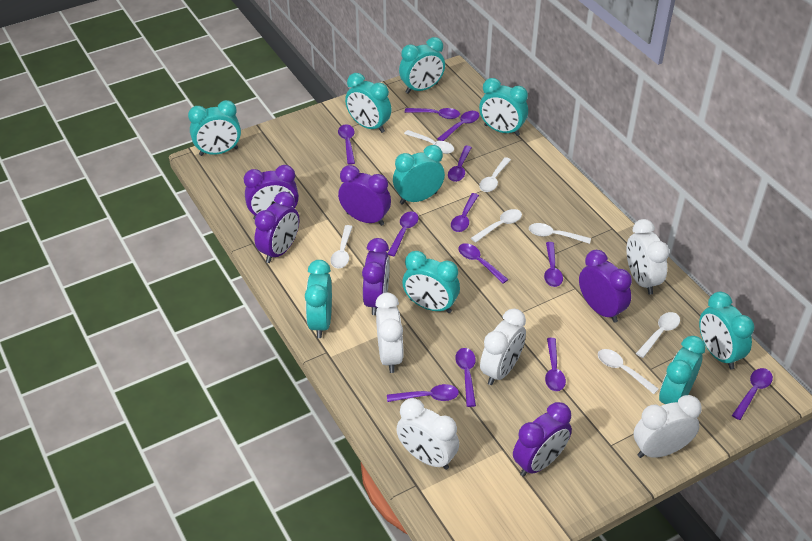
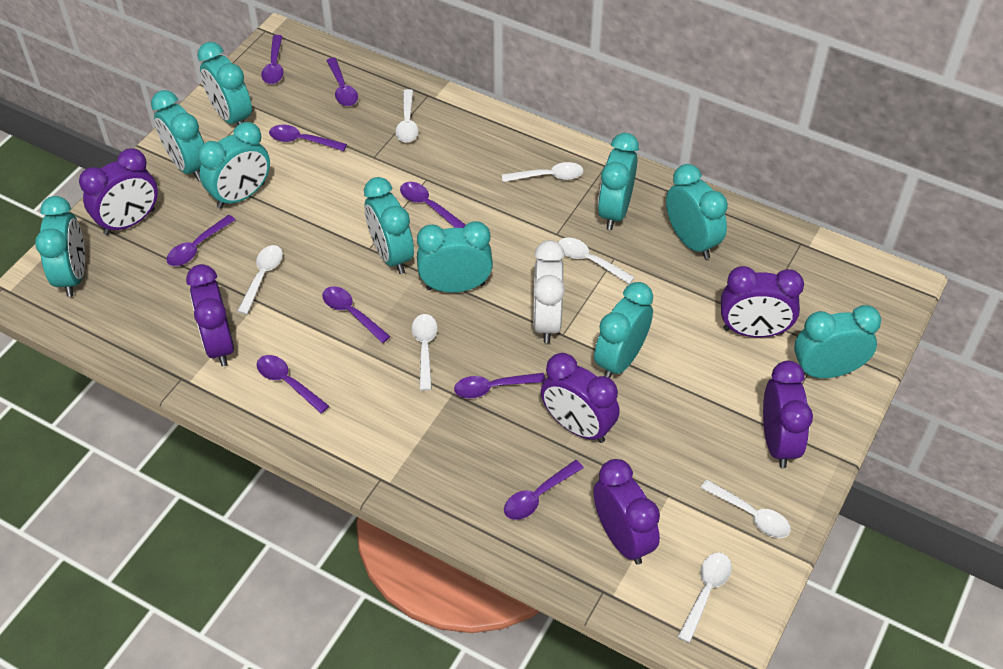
purple spoon: 12 -> 9
turquoise clock: 9 -> 10
white clock: 5 -> 1

